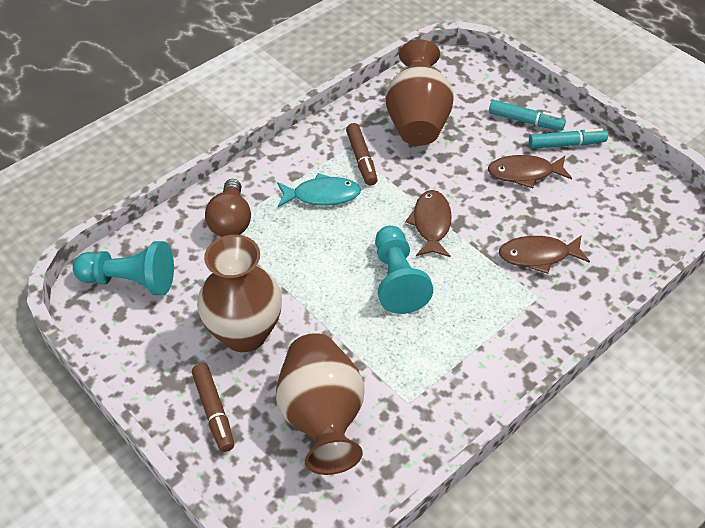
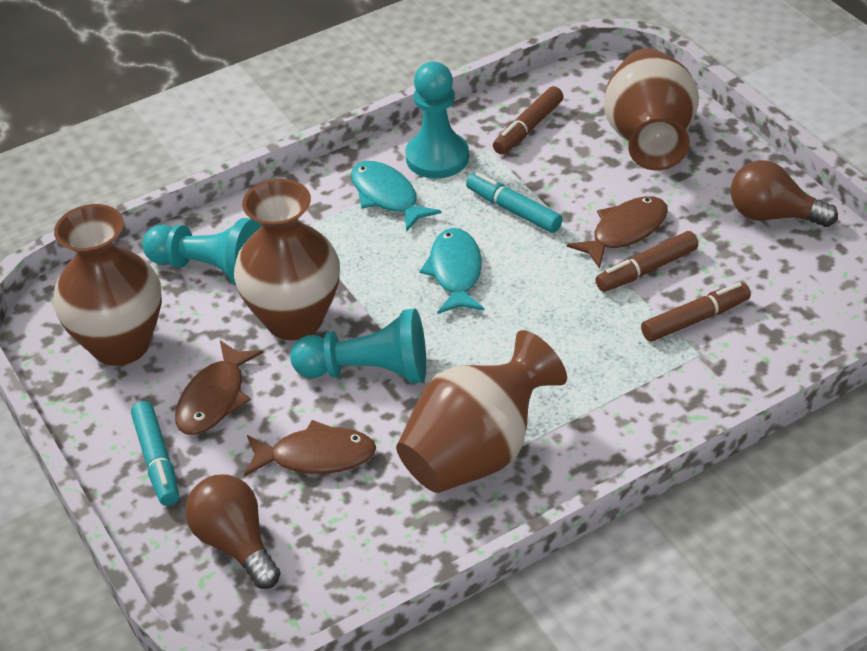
brown light bulb: 1 -> 2
brown marker: 2 -> 3
brown vase: 3 -> 4
turquoise fish: 1 -> 2
turquoise pawn: 2 -> 3

